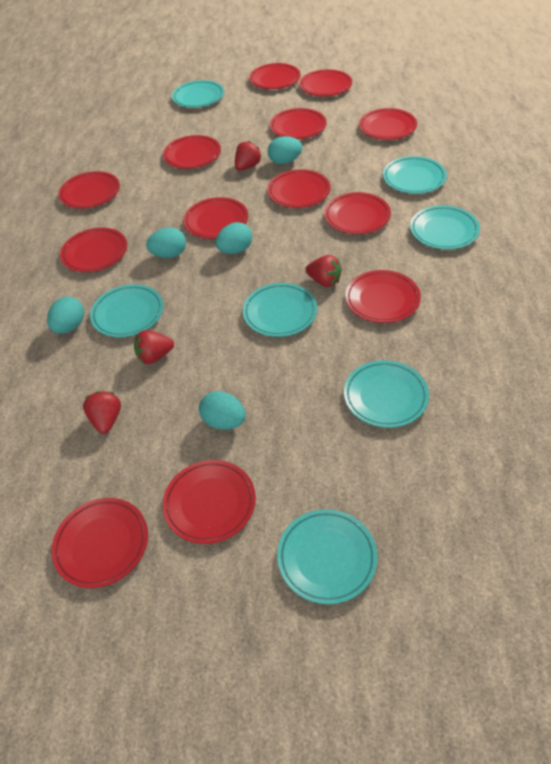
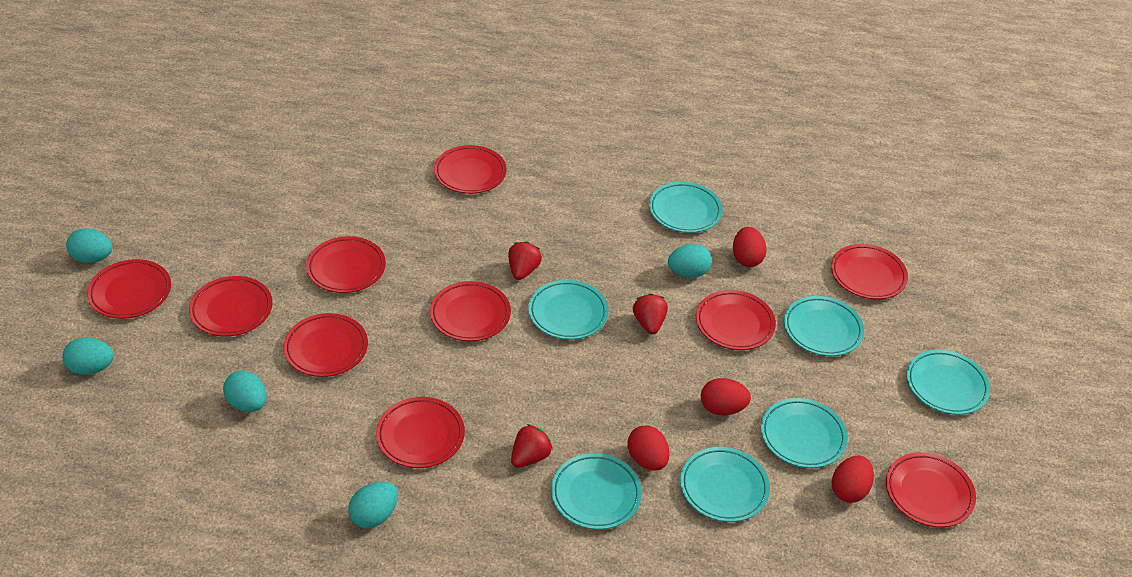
red egg: 0 -> 4
red plate: 13 -> 10
red strawberry: 4 -> 3

